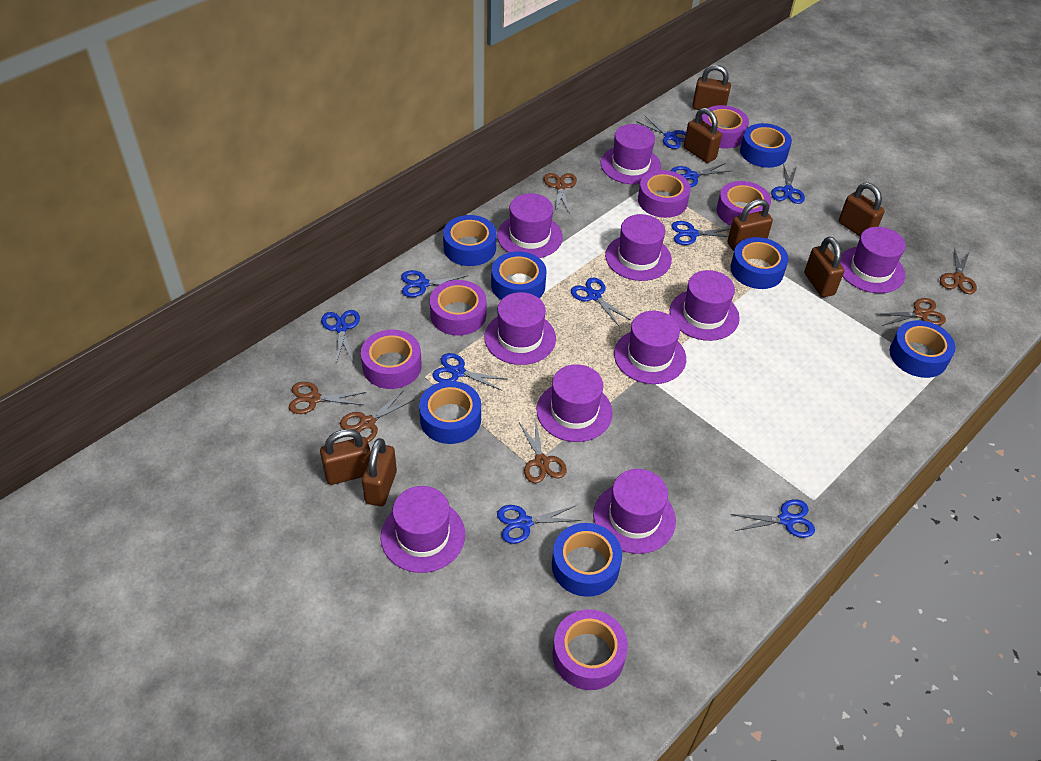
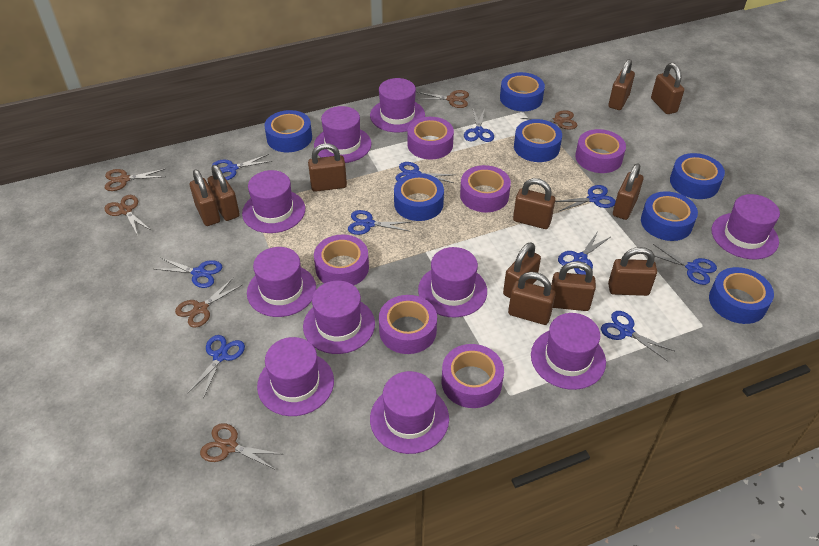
brown padlock: 7 -> 11

